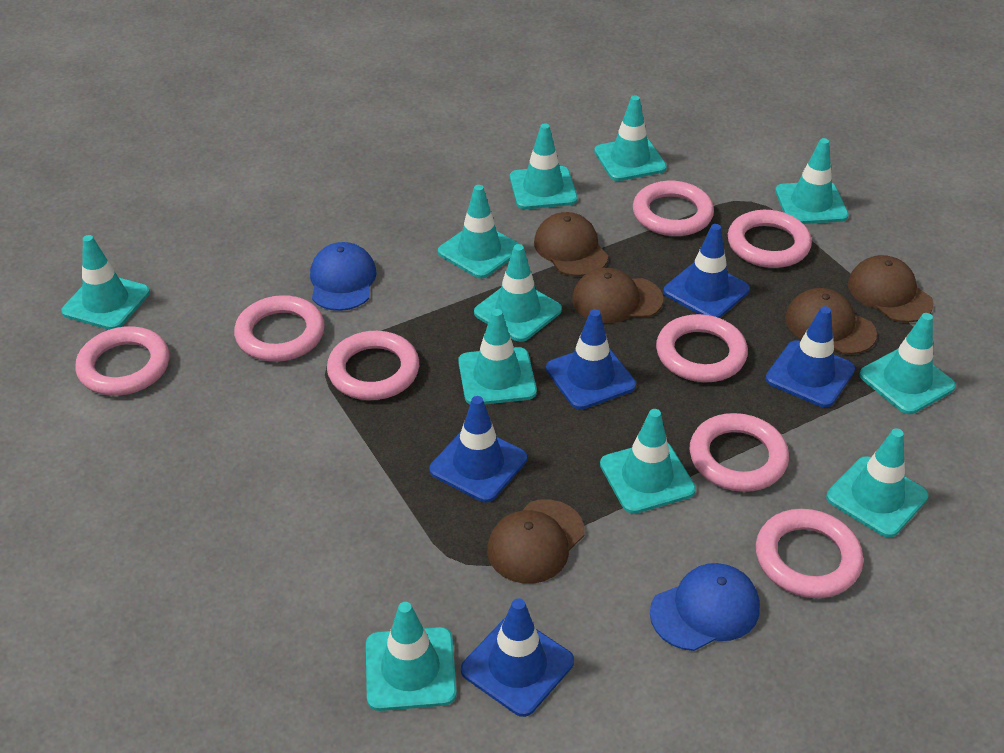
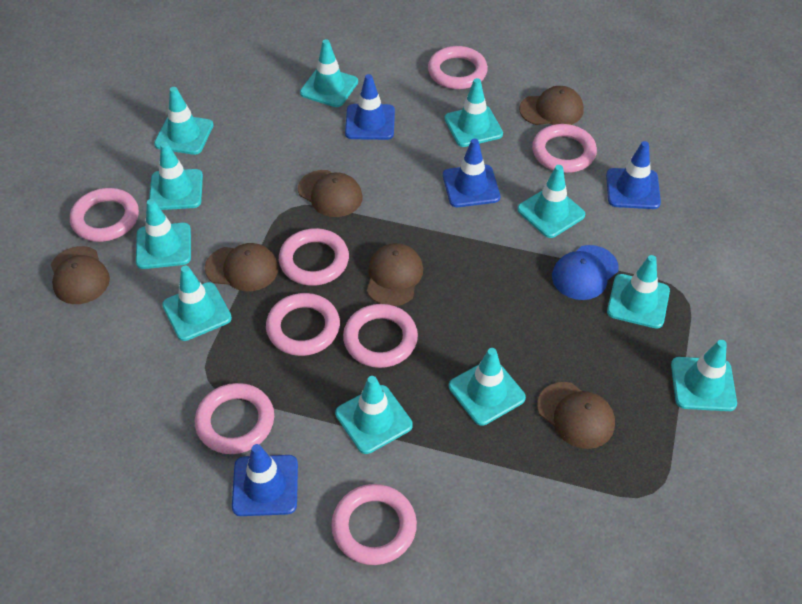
blue cap: 2 -> 1
blue traffic cone: 5 -> 4
brown cap: 5 -> 6

